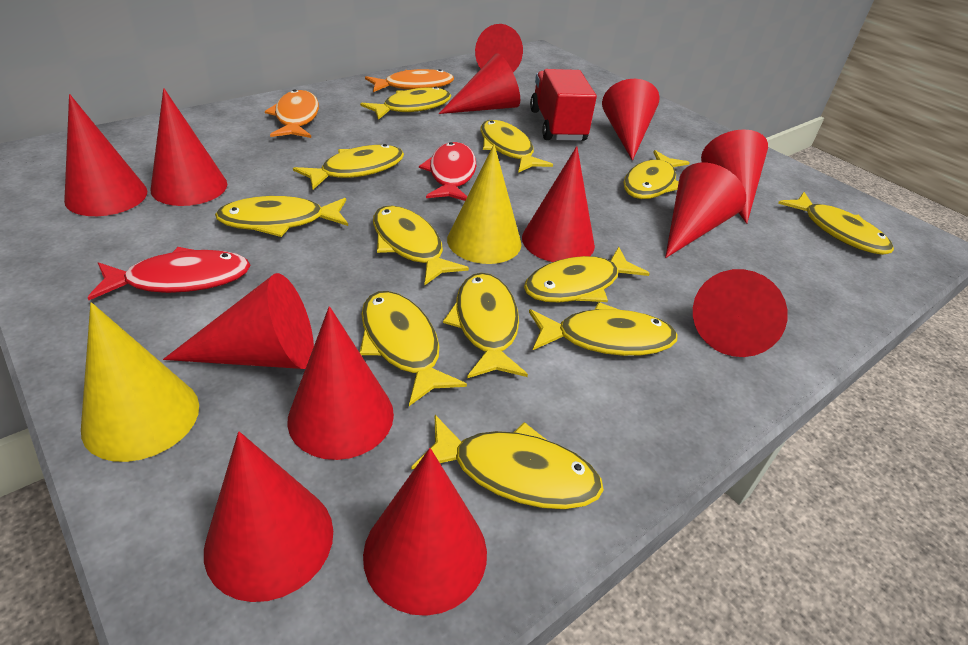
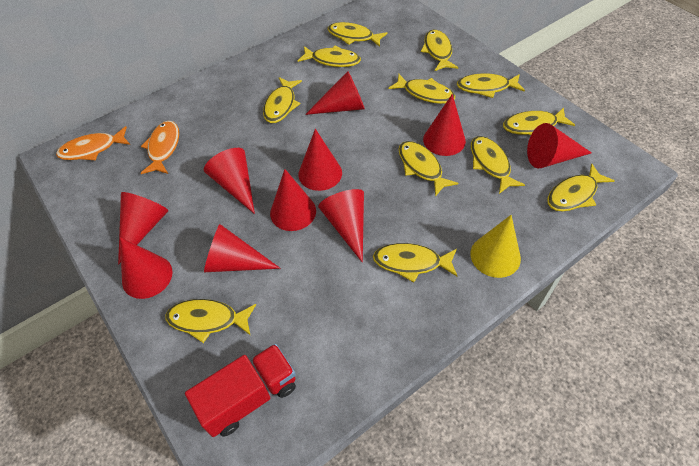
red cone: 13 -> 10
red fish: 2 -> 0
yellow cone: 2 -> 1

